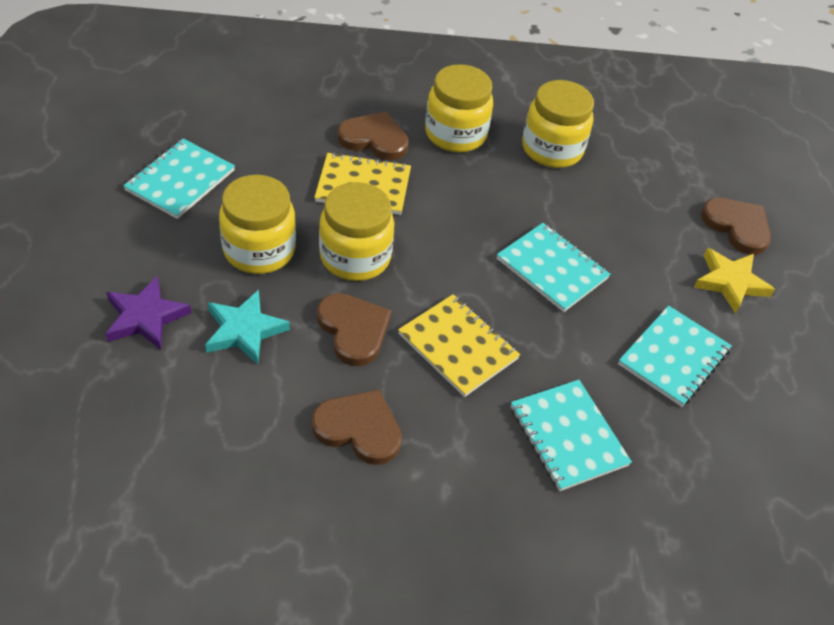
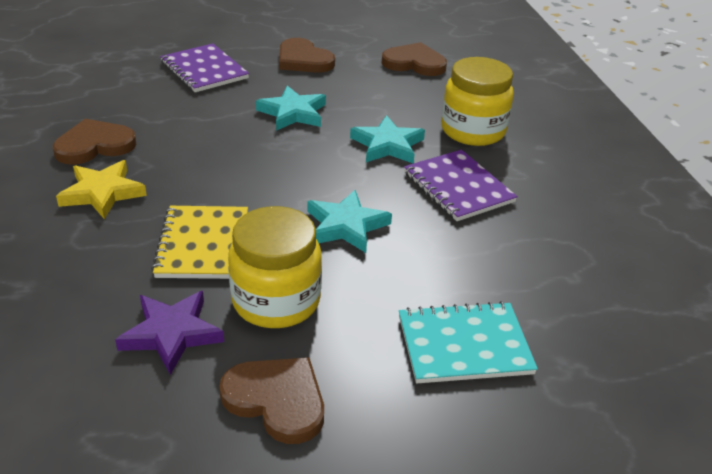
purple notebook: 0 -> 2
turquoise notebook: 4 -> 1
turquoise star: 1 -> 3
yellow jar: 4 -> 2
yellow notebook: 2 -> 1

